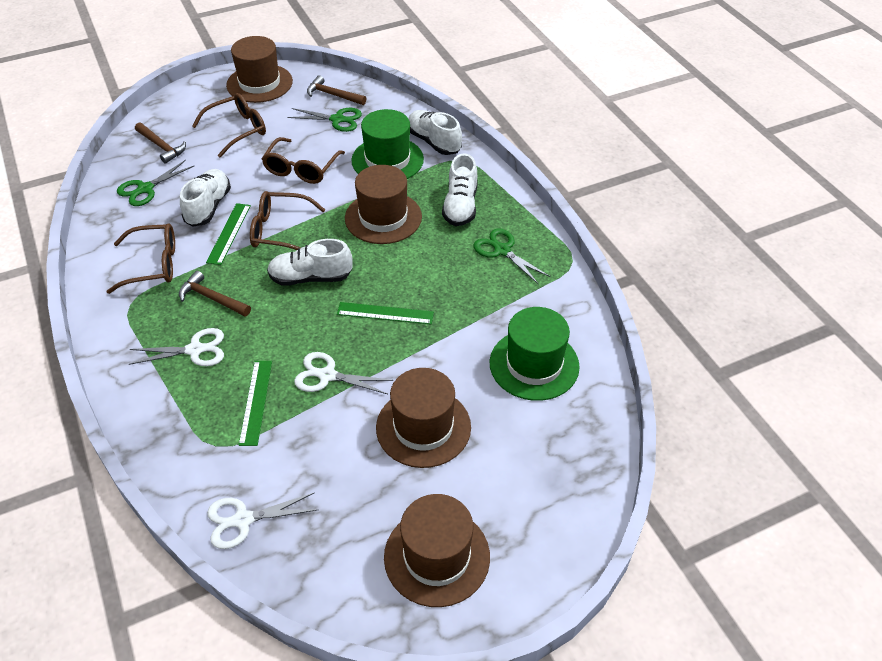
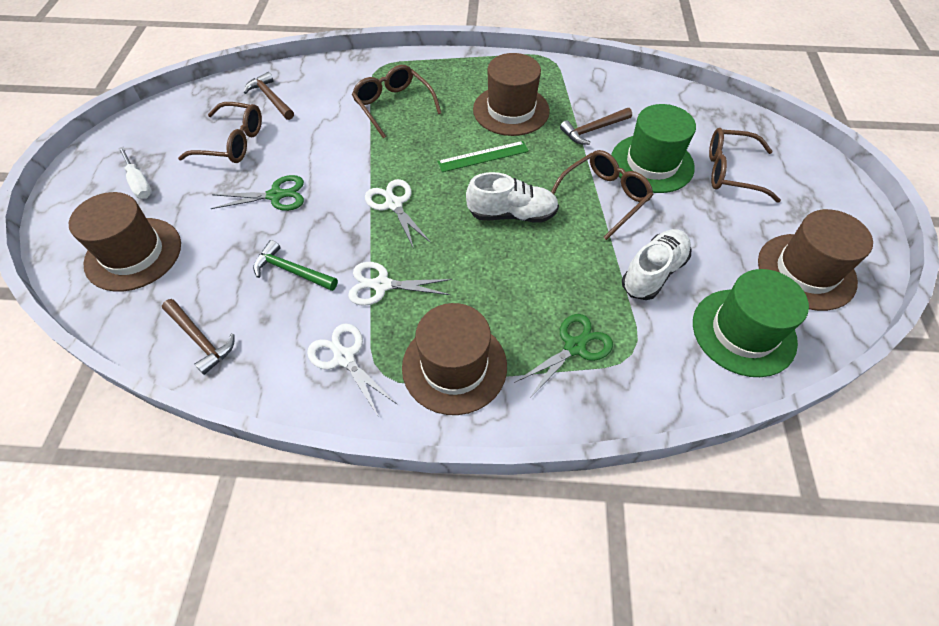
green hammer: 0 -> 1
green ruler: 3 -> 1
green scissors: 3 -> 2
white screwdriver: 0 -> 1
white shoe: 4 -> 2

